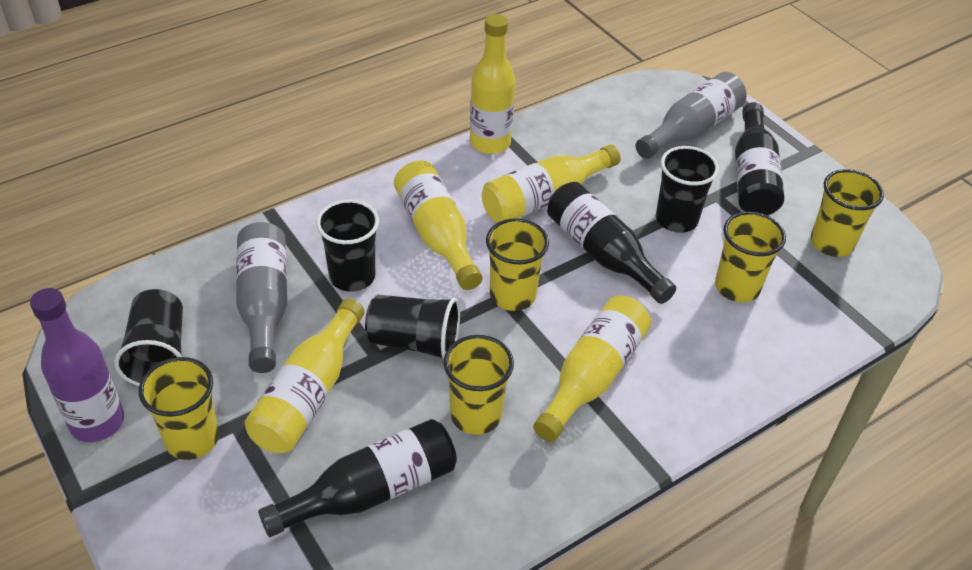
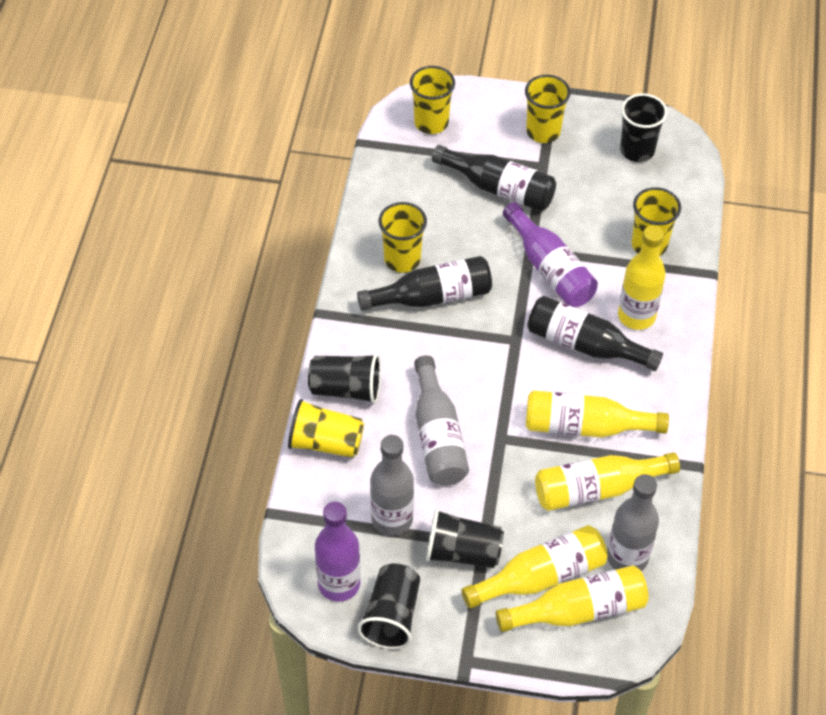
grey bottle: 2 -> 3
purple bottle: 1 -> 2

